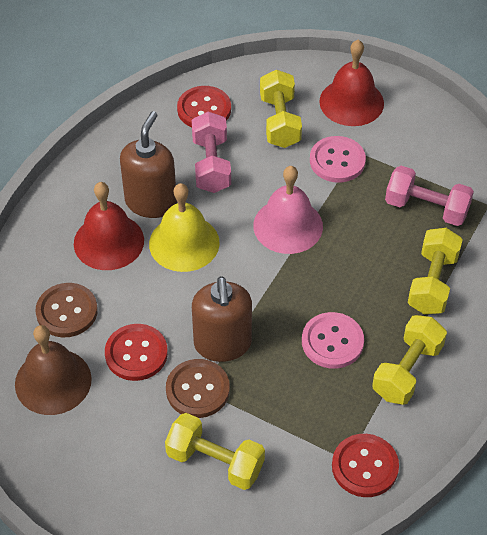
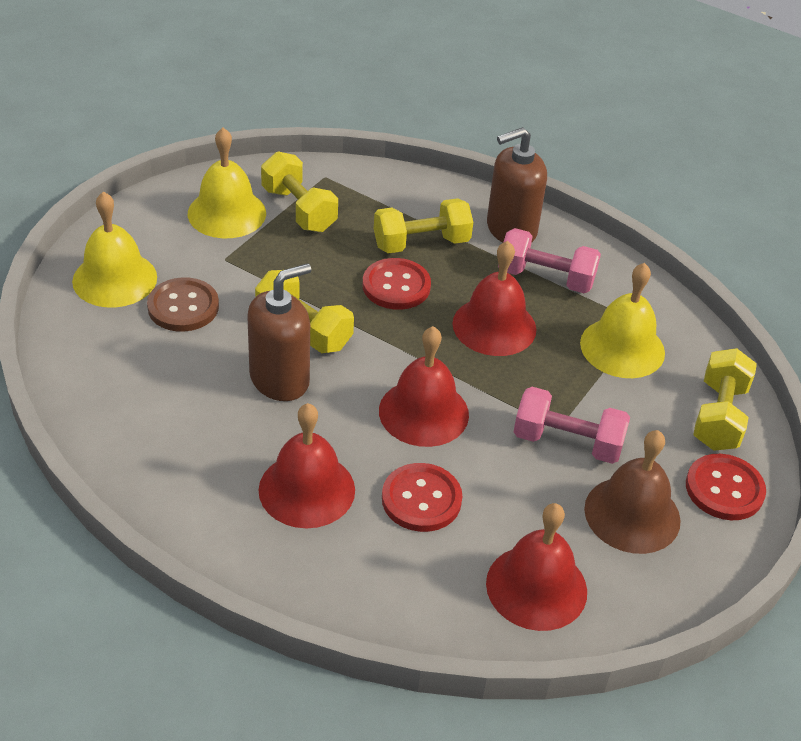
brown button: 2 -> 1
pink bell: 1 -> 0
pink button: 2 -> 0
red bell: 2 -> 4
yellow bell: 1 -> 3

